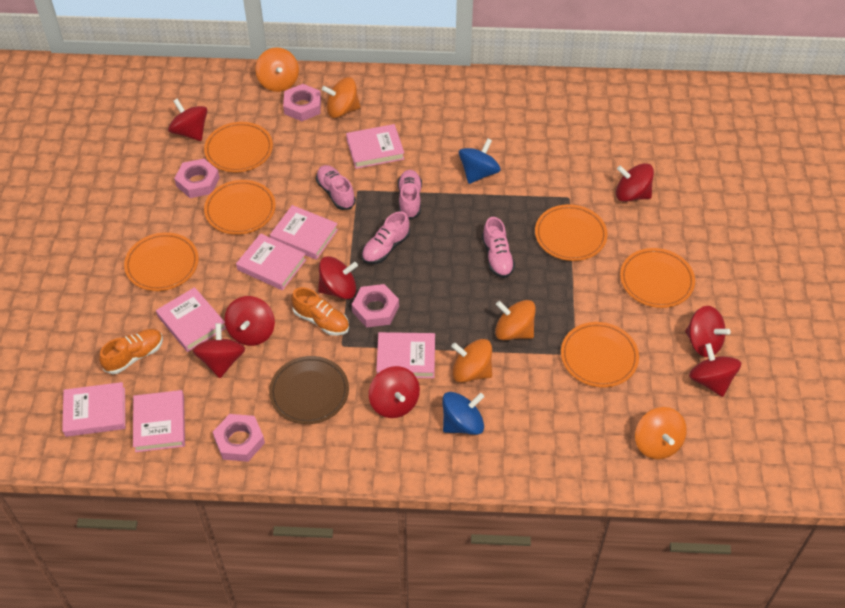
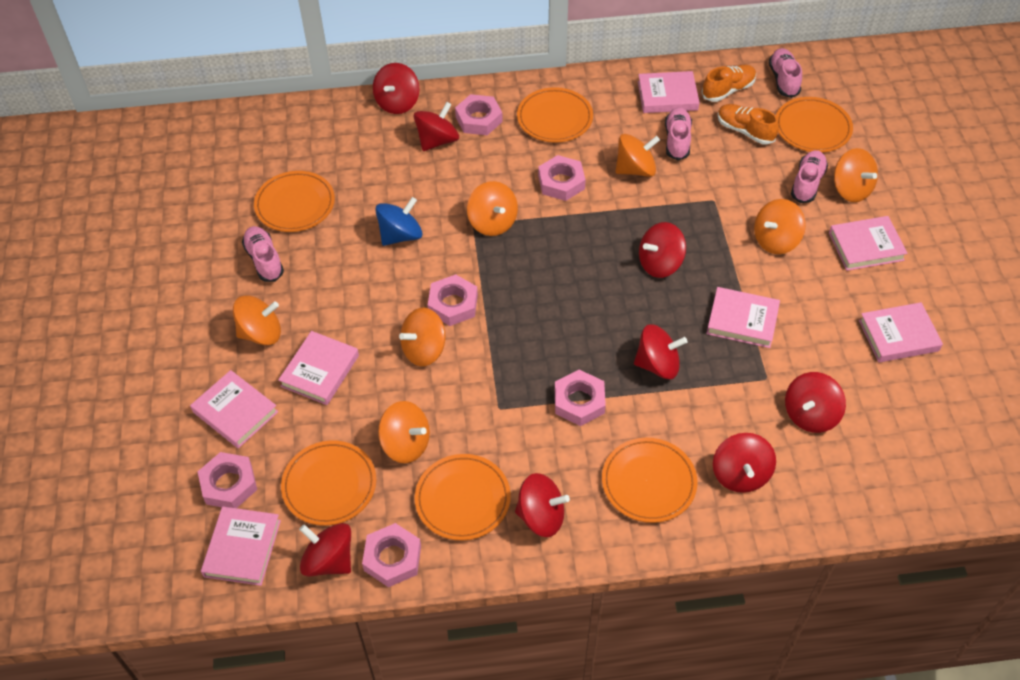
blue spinning top: 2 -> 1
brown plate: 1 -> 0
orange spinning top: 5 -> 7
pink nut: 4 -> 6

